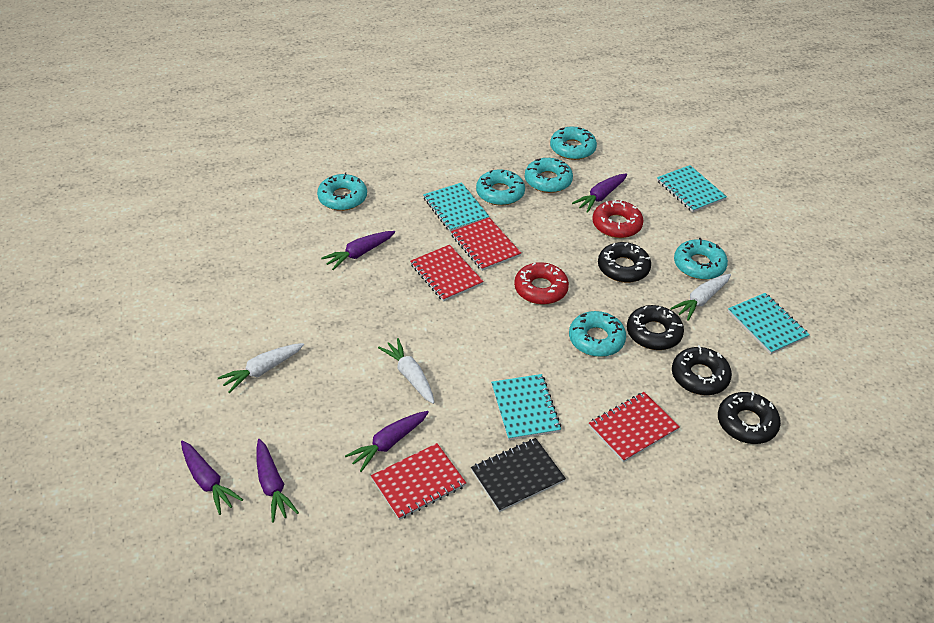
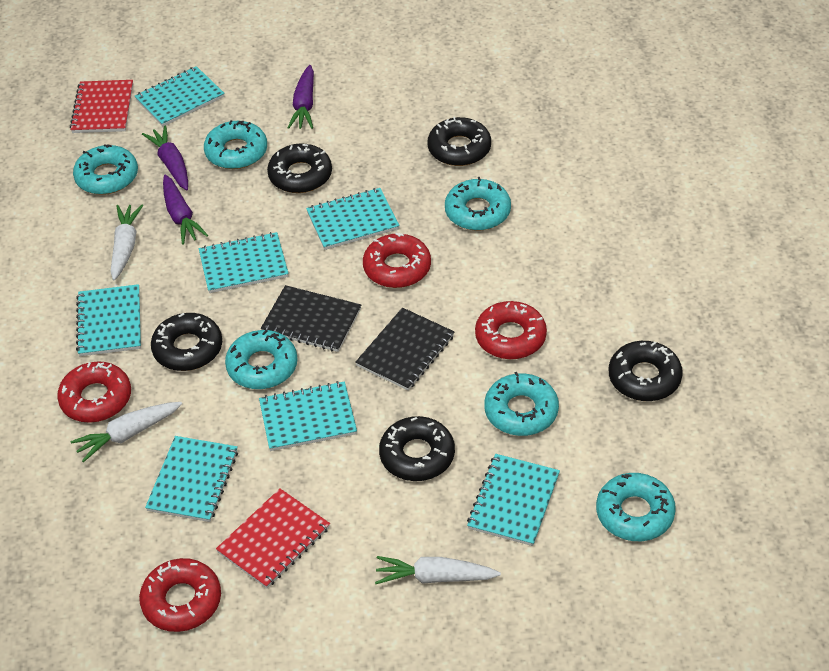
black donut: 4 -> 5
black notebook: 1 -> 2
purple carrot: 5 -> 3
red donut: 2 -> 4
red notebook: 4 -> 2
turquoise notebook: 4 -> 7

